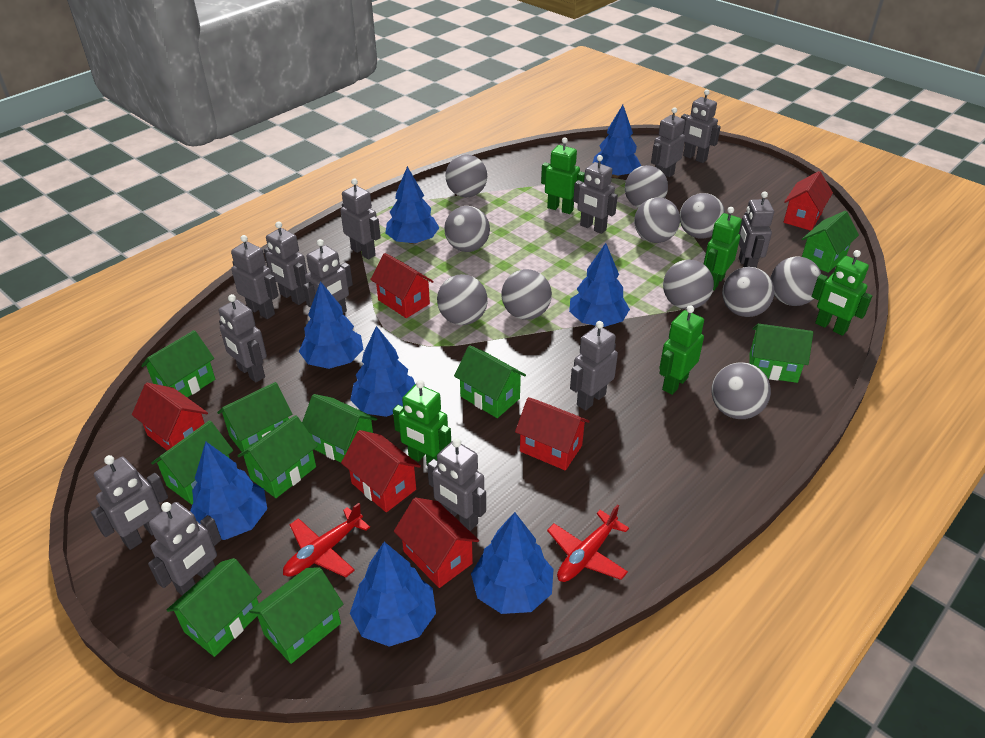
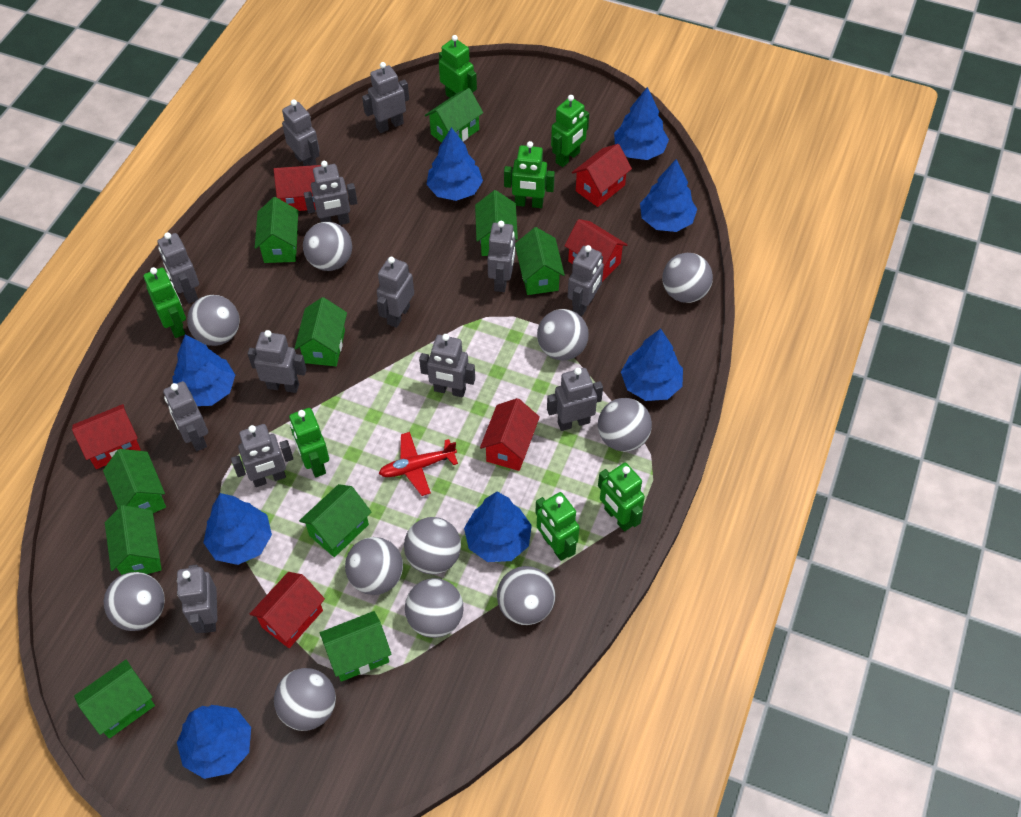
green robot: 5 -> 7
red plane: 2 -> 1

